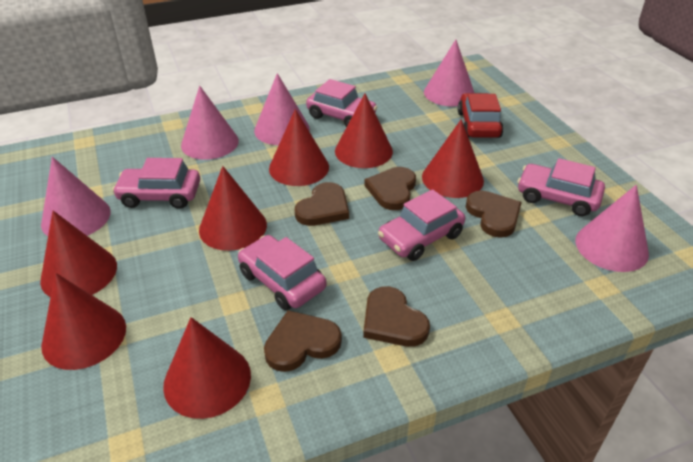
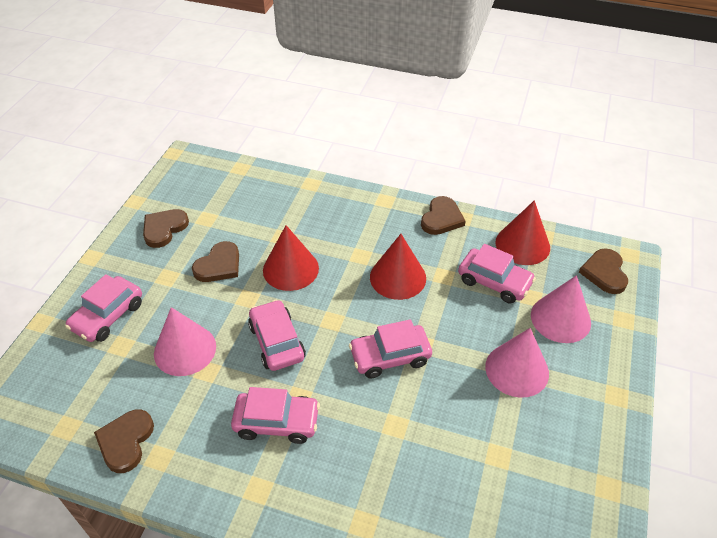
pink cone: 5 -> 3
red car: 1 -> 0
red cone: 7 -> 3

